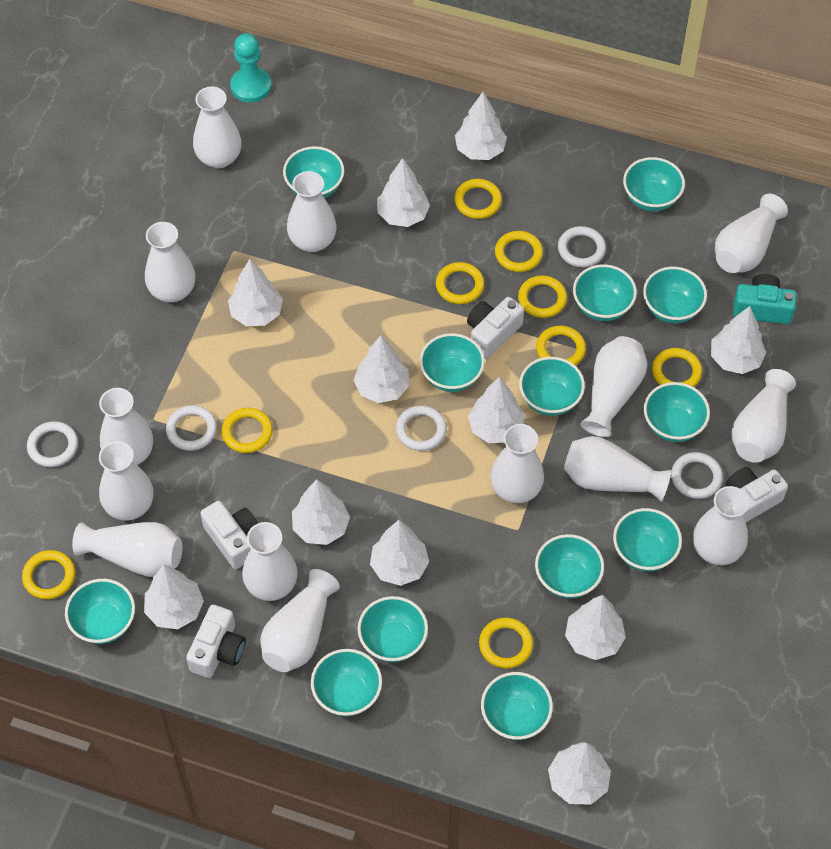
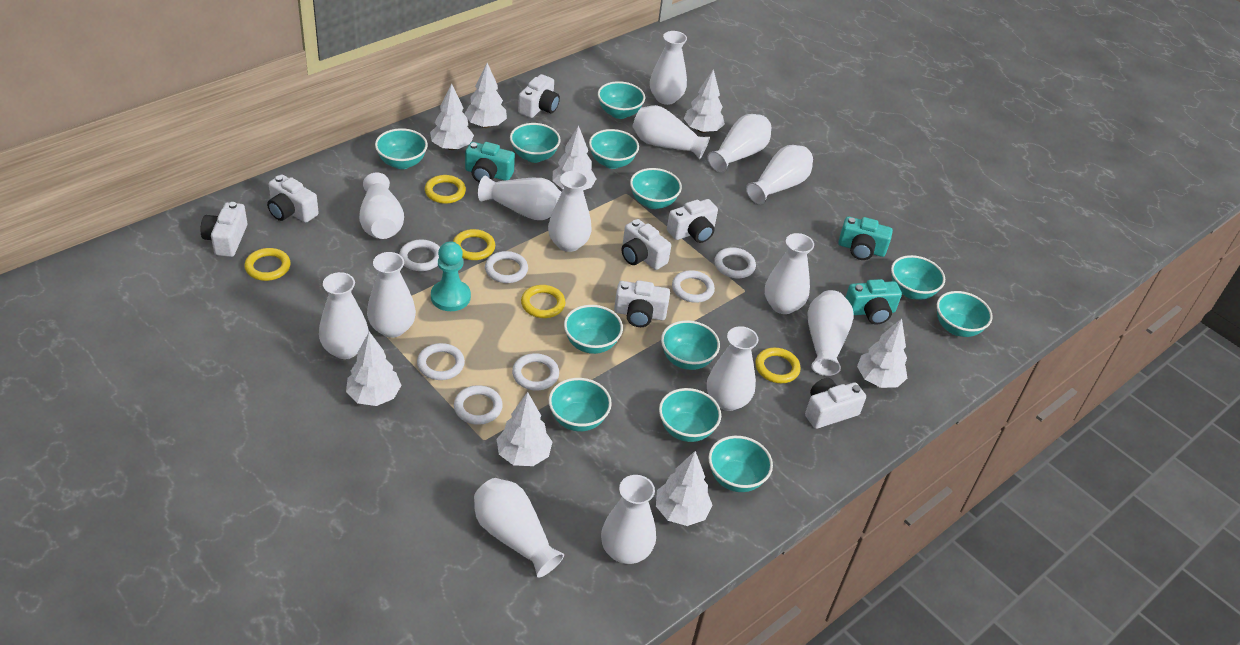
turquoise bowl: 13 -> 12
turquoise camera: 1 -> 3
white camera: 4 -> 7
white ring: 5 -> 7
white tree: 11 -> 8
yellow ring: 9 -> 5

